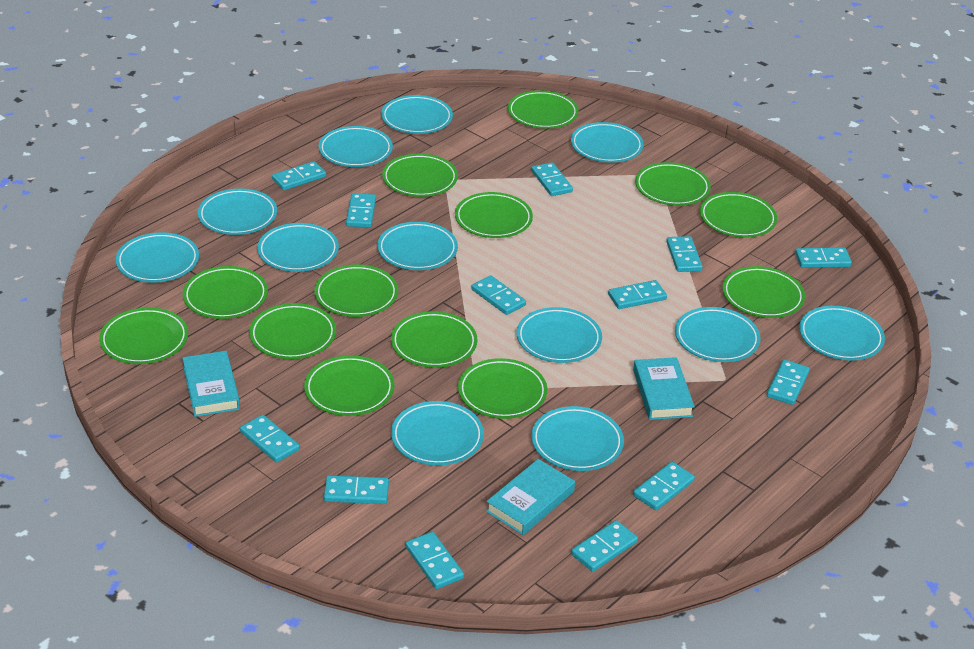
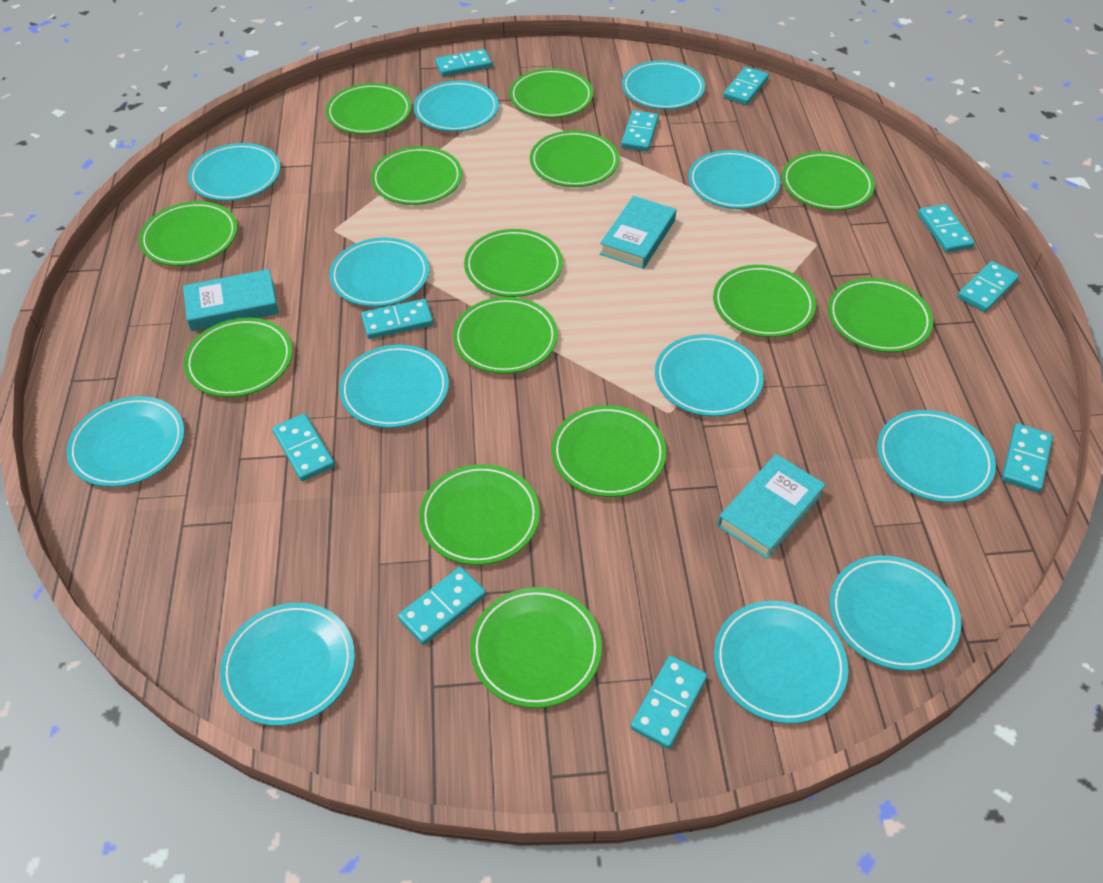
green plate: 13 -> 14
turquoise domino: 13 -> 10

